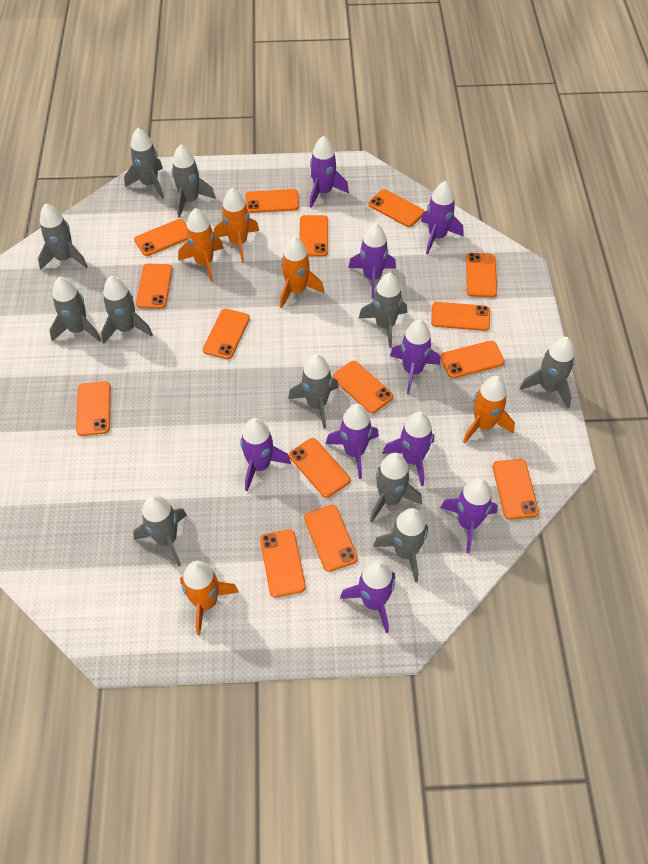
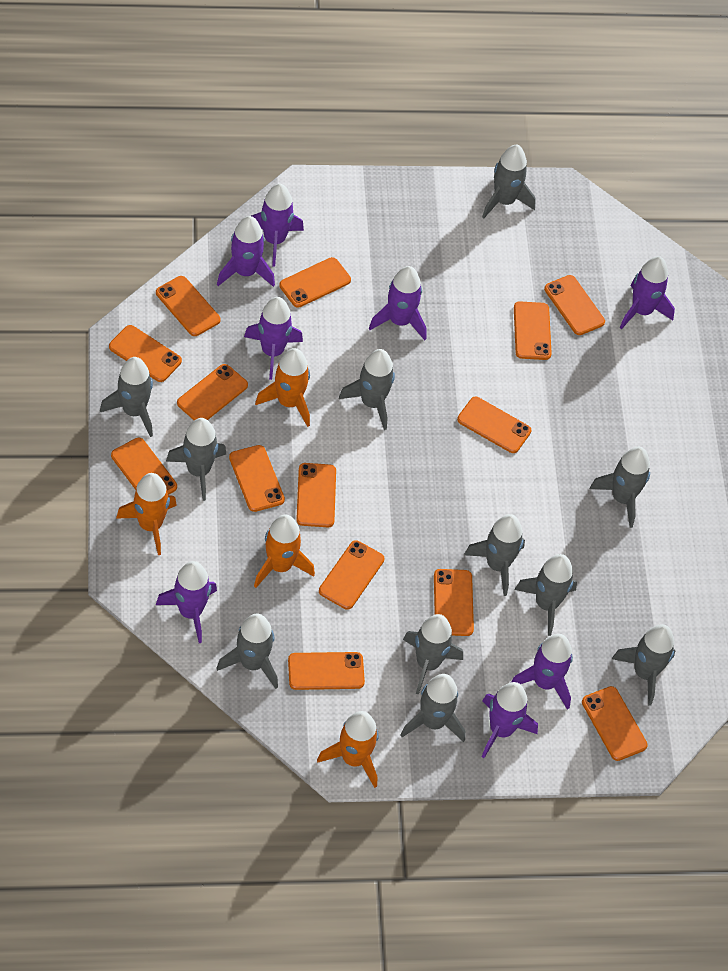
orange phone: 15 -> 14
orange rocket: 5 -> 4
purple rocket: 9 -> 8

